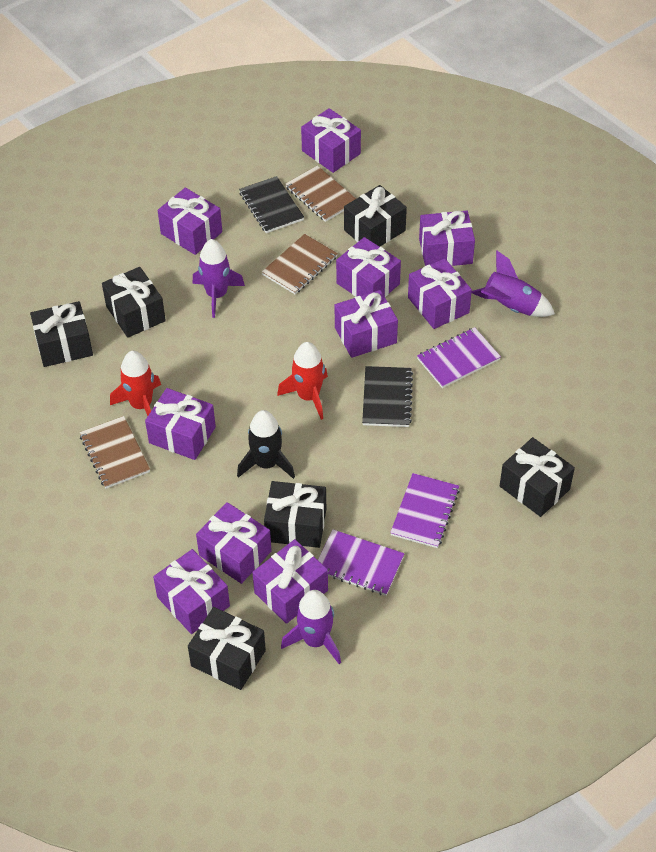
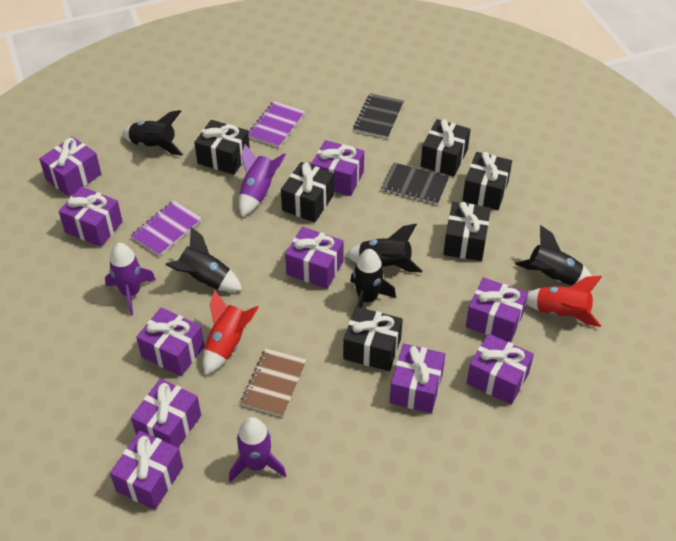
black rocket: 1 -> 5
brown notebook: 3 -> 1
purple notebook: 3 -> 2

